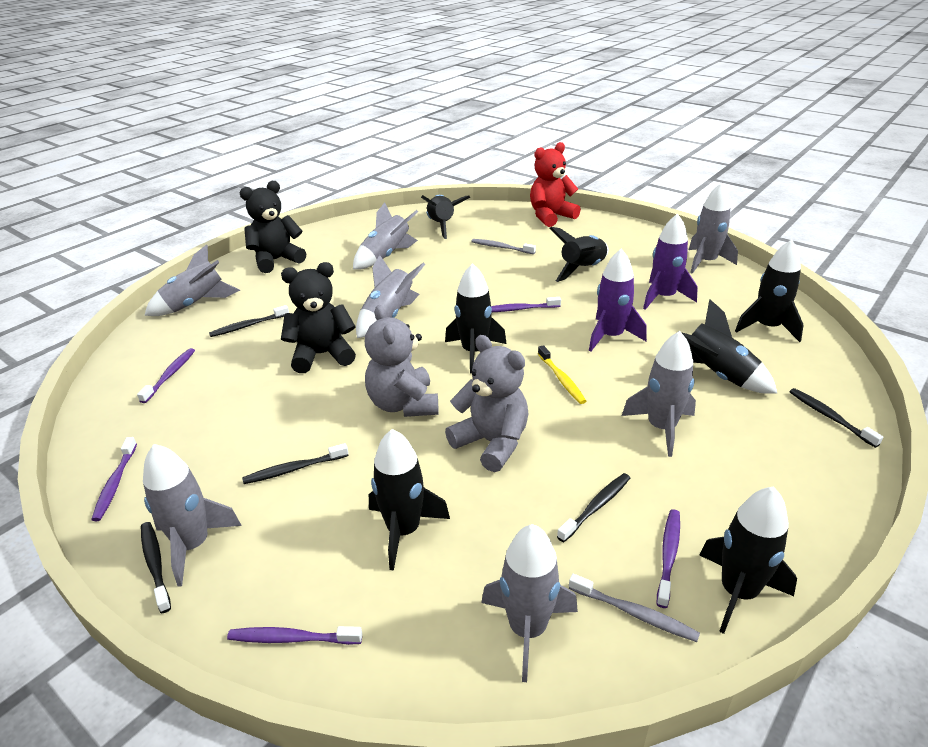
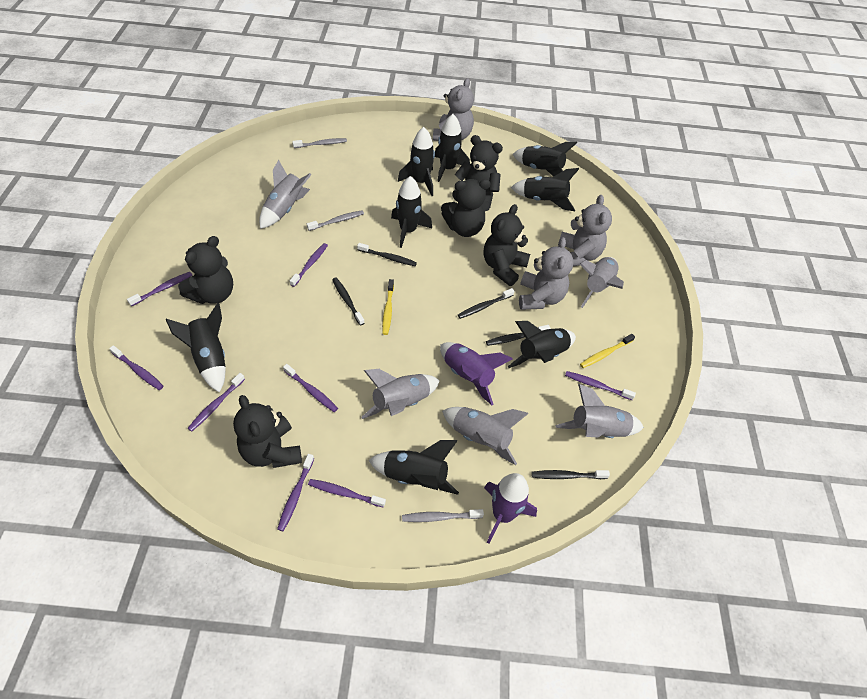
black rocket: 7 -> 8
black teddy bear: 2 -> 5
grey rocket: 7 -> 5
grey teddy bear: 2 -> 3
grey toothbrush: 2 -> 3
purple toothbrush: 5 -> 8
red teddy bear: 1 -> 0
yellow toothbrush: 1 -> 2

